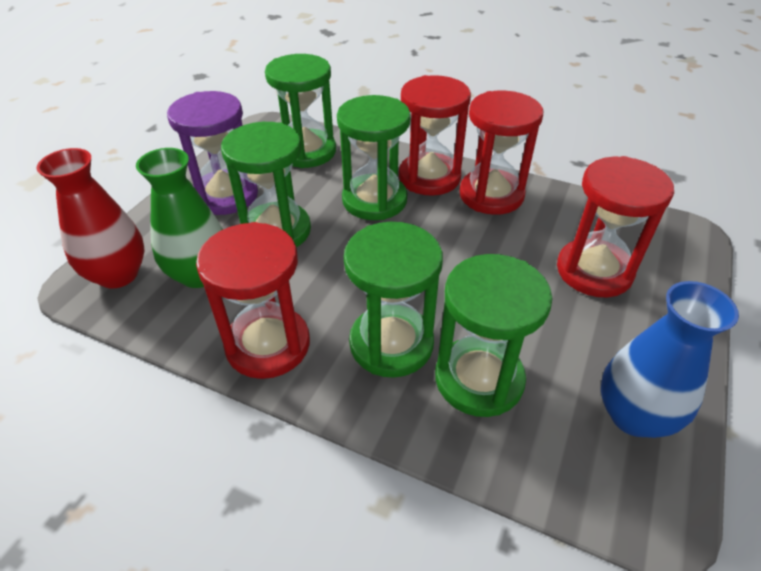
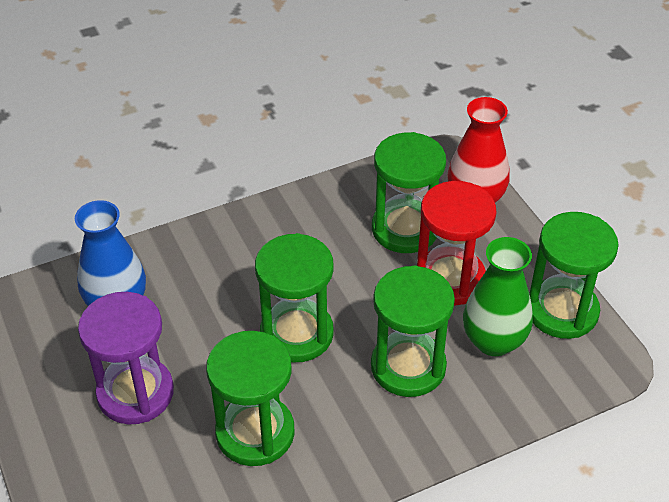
red hourglass: 4 -> 1

